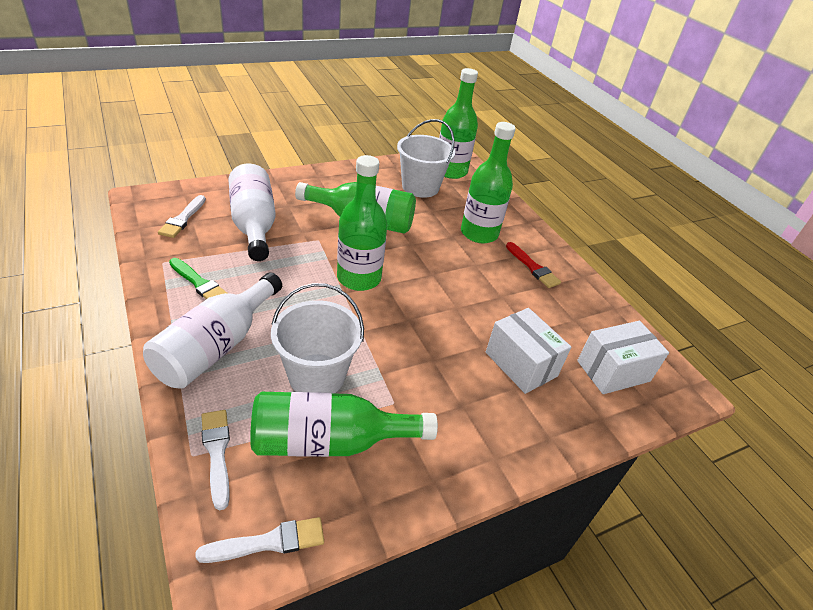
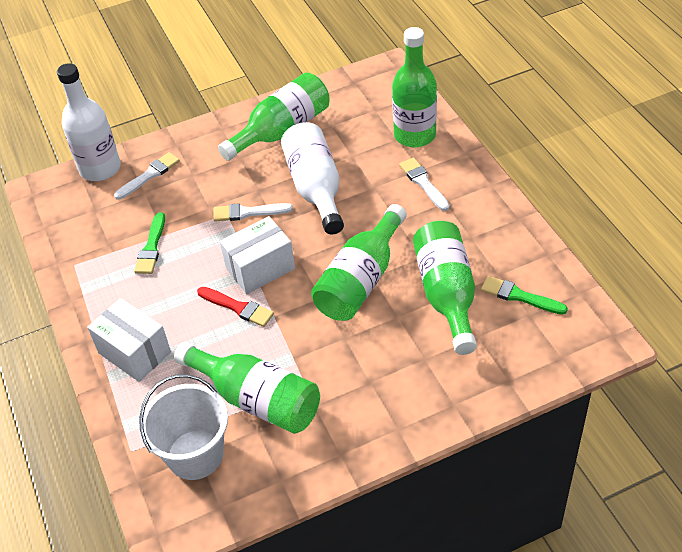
green brush: 1 -> 2
white bucket: 2 -> 1

